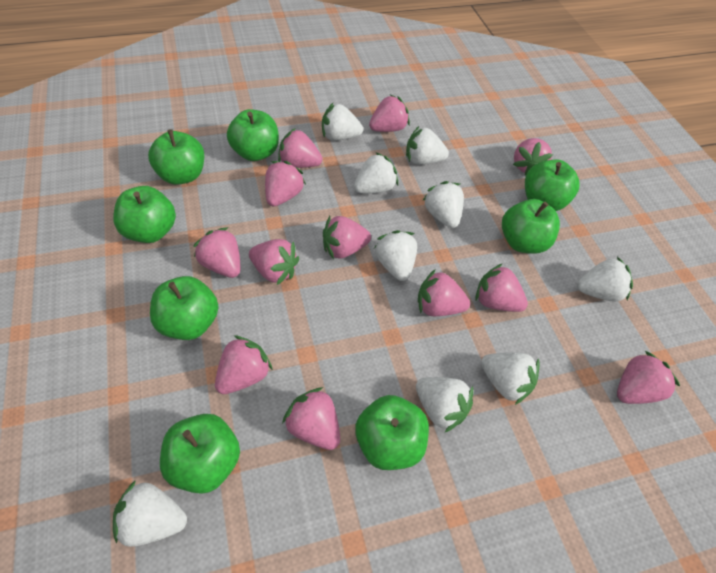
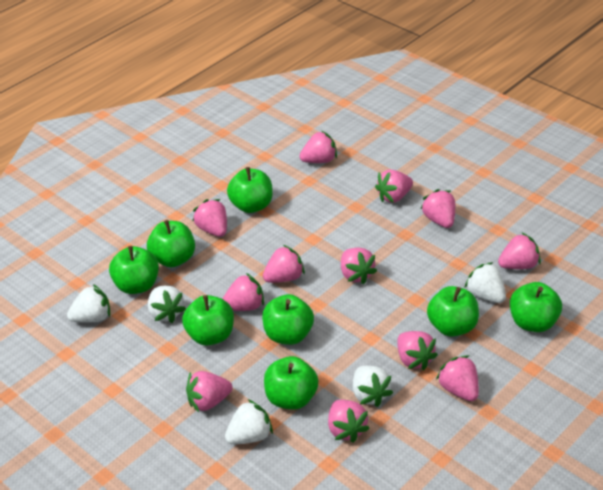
white strawberry: 9 -> 5

